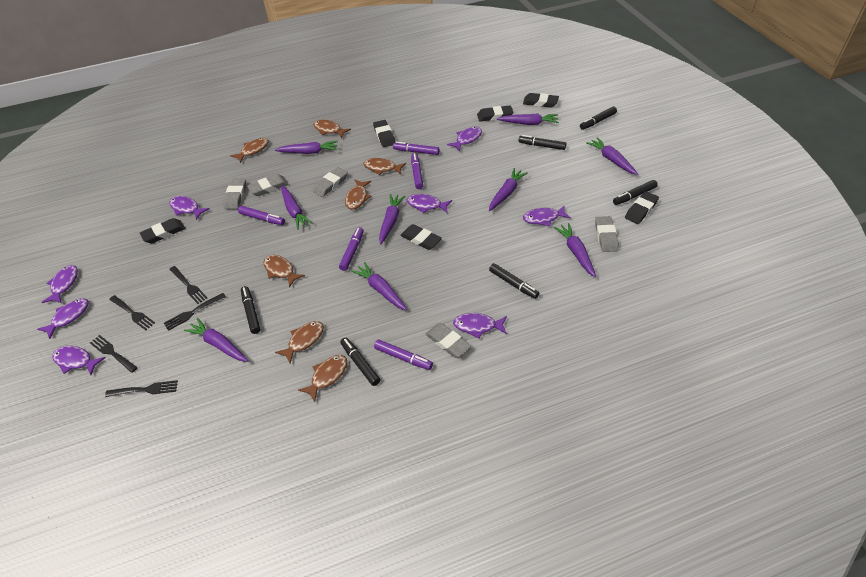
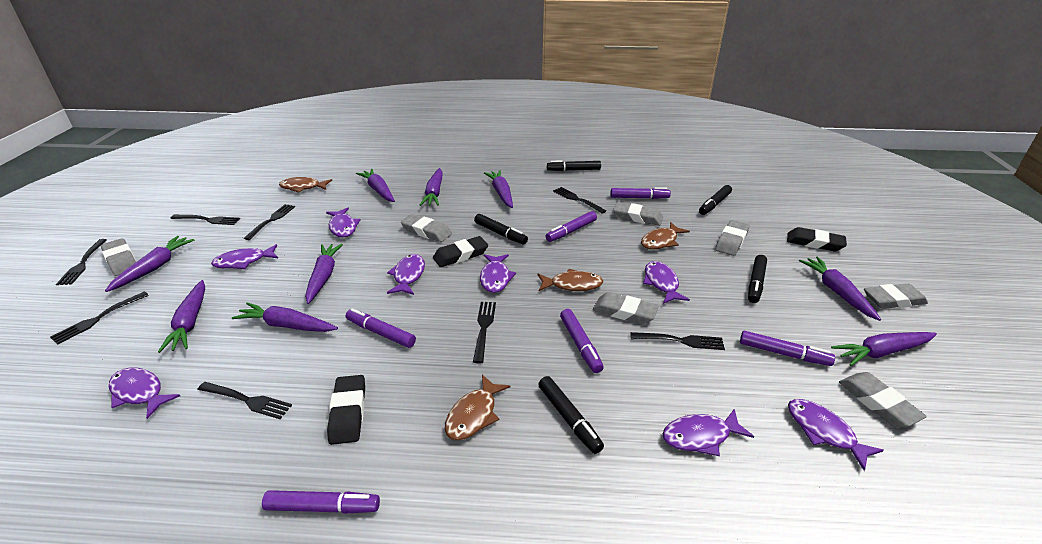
black eraser: 6 -> 3
black fork: 5 -> 8
black marker: 6 -> 5
brown fish: 7 -> 4
grey eraser: 5 -> 7
purple marker: 5 -> 6

